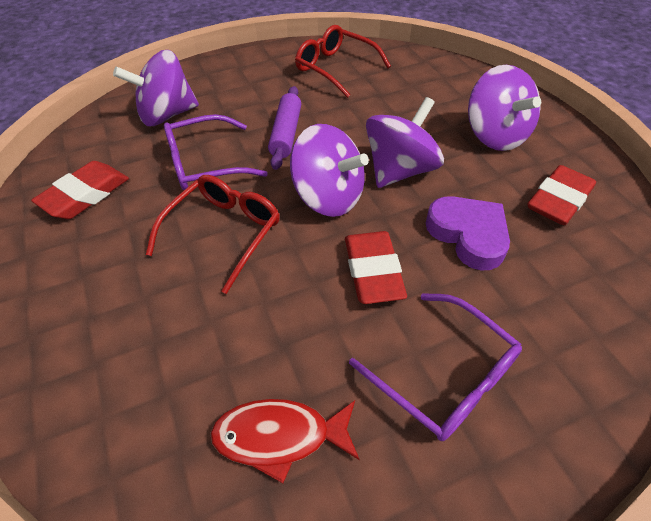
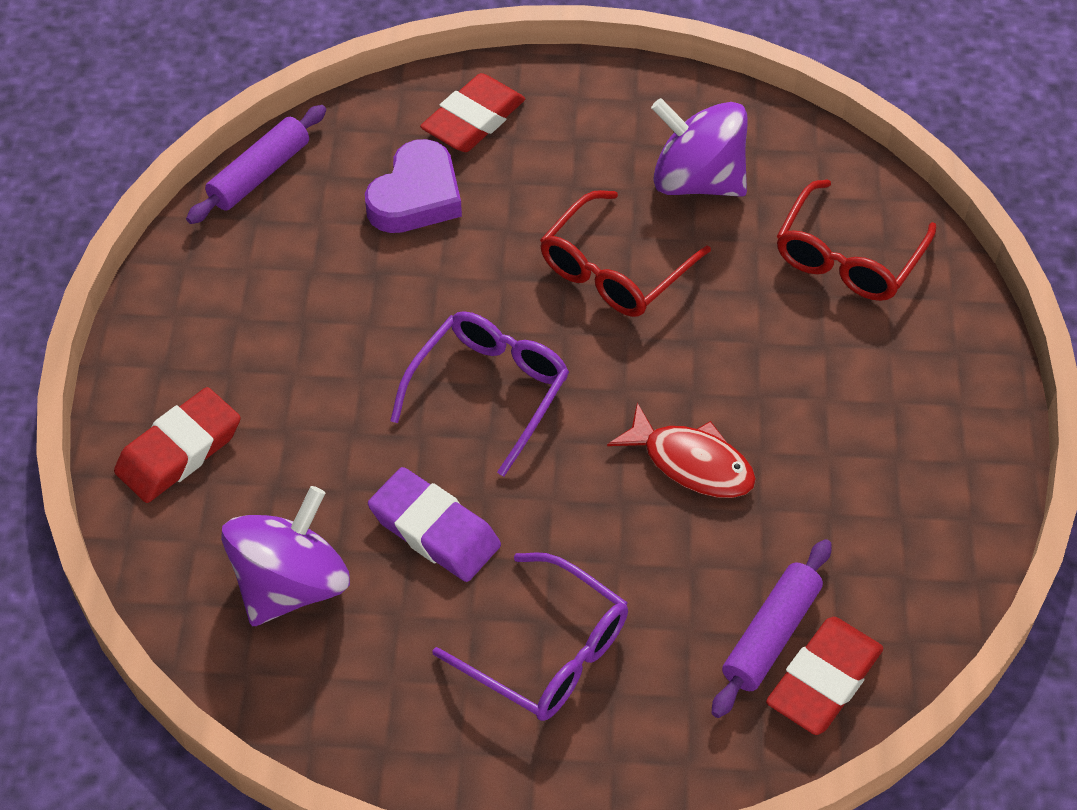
purple eraser: 0 -> 1
purple rolling pin: 1 -> 2
purple spinning top: 4 -> 2

